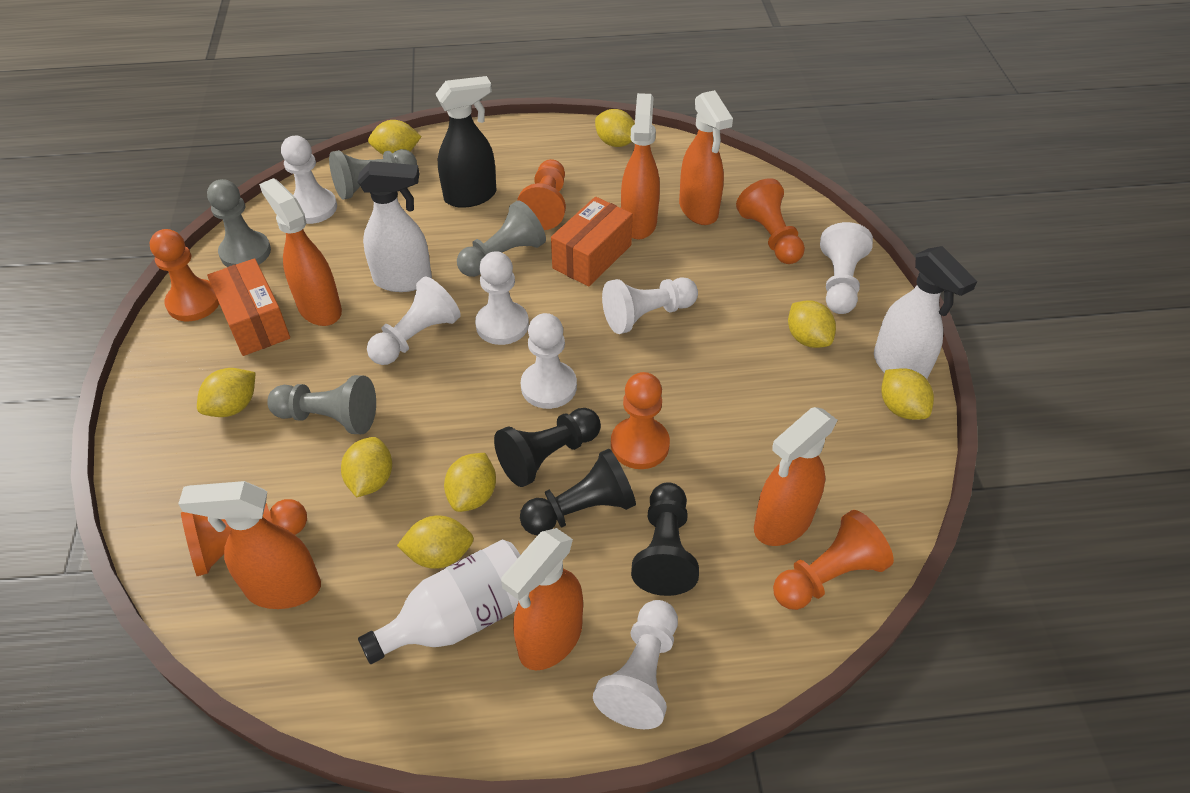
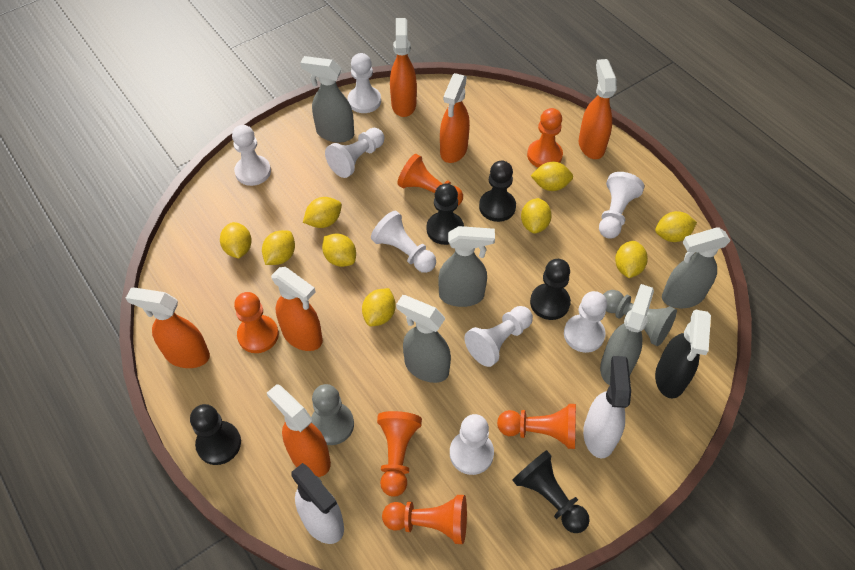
black pawn: 3 -> 5
grey pawn: 4 -> 2
grey spray bottle: 0 -> 5
orange box: 2 -> 0
white bottle: 1 -> 0
white pawn: 7 -> 8
yellow lemon: 8 -> 9

